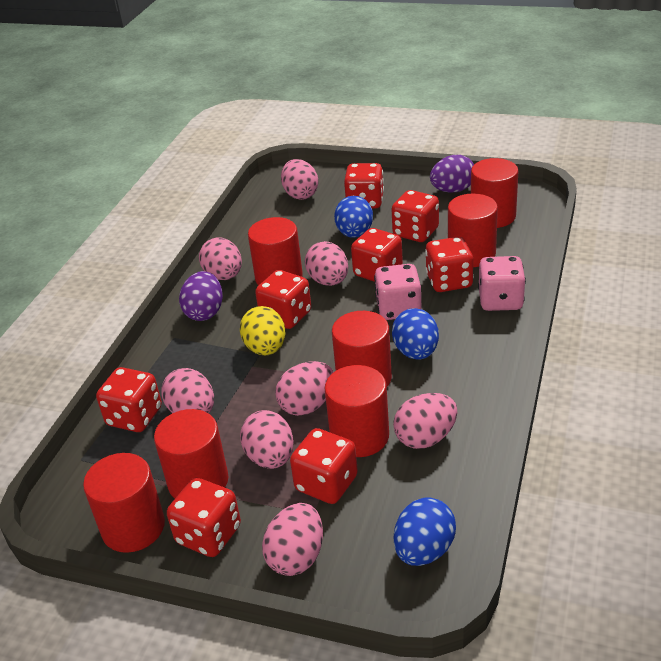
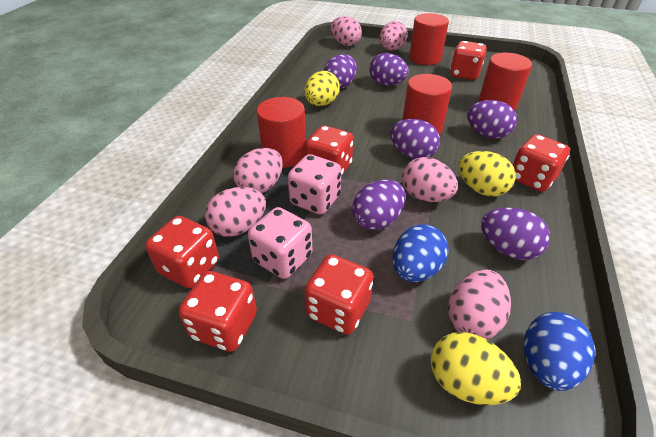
blue egg: 3 -> 2
pink egg: 8 -> 6
purple egg: 2 -> 6
red cylinder: 7 -> 4
red dice: 8 -> 6
yellow egg: 1 -> 3

